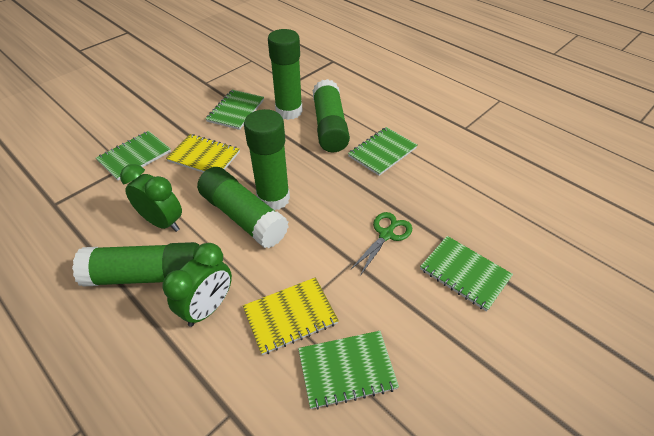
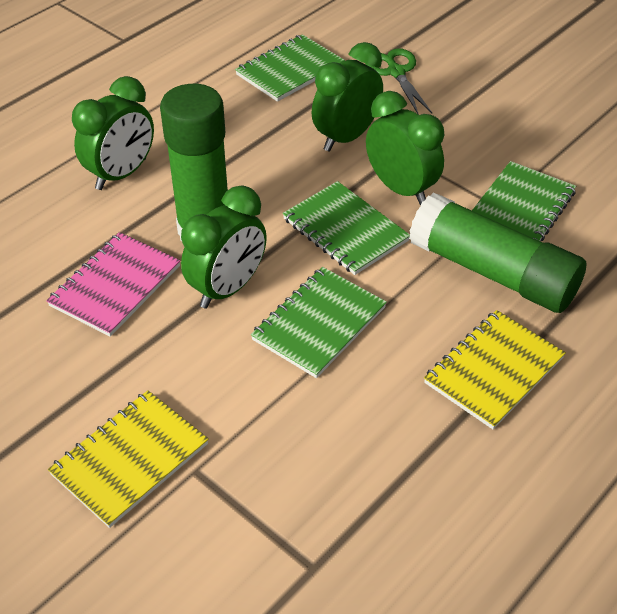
green clock: 2 -> 4
green glue stick: 5 -> 2
green notebook: 5 -> 4
pink notebook: 0 -> 1

